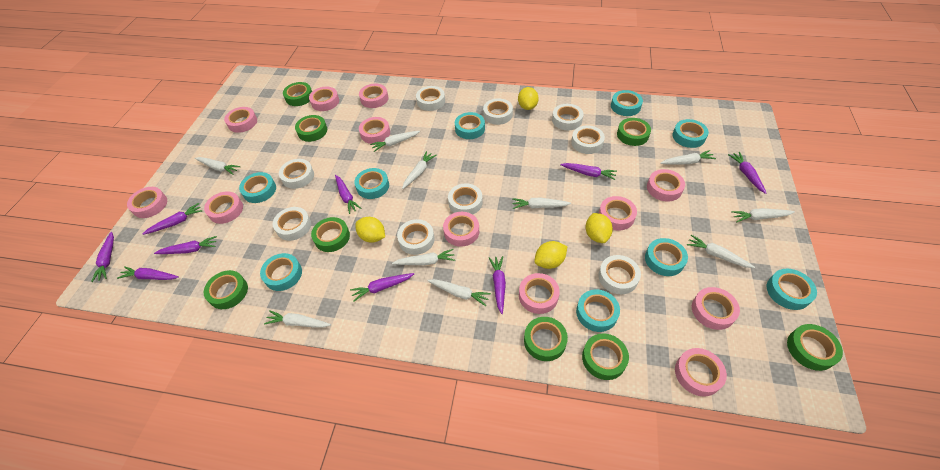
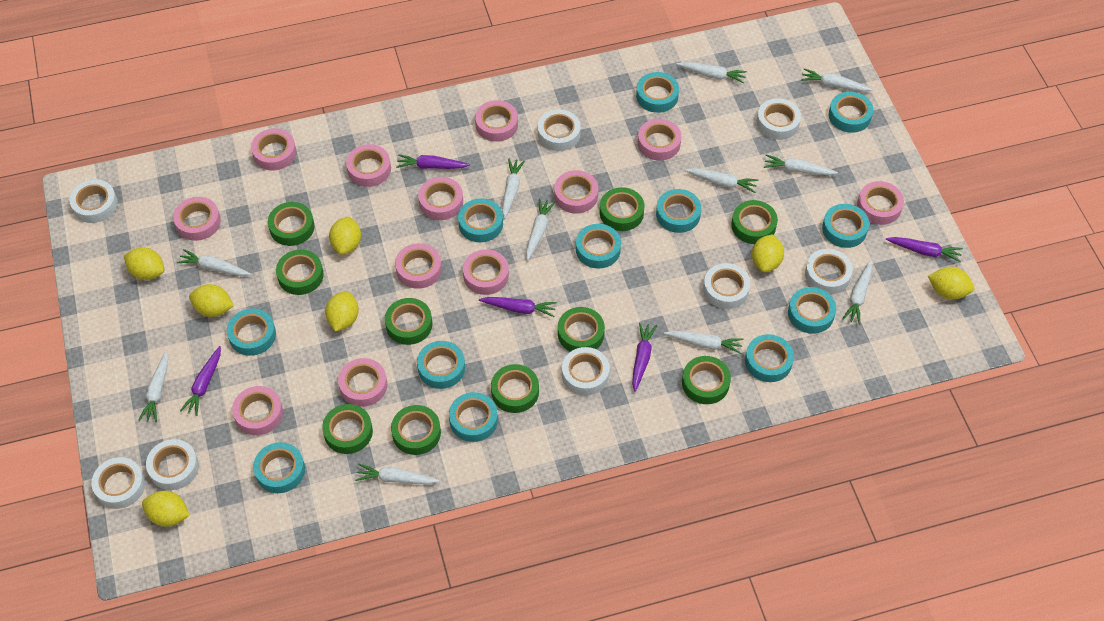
green tape: 8 -> 10
purple carrot: 9 -> 5
turquoise tape: 9 -> 12
white carrot: 10 -> 11
white tape: 9 -> 8
yellow lemon: 4 -> 7

